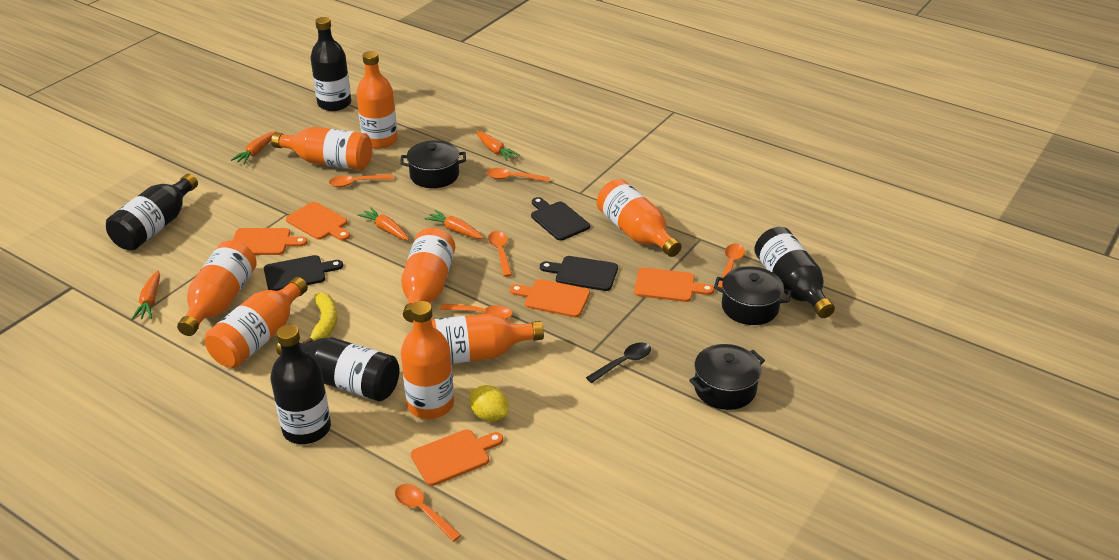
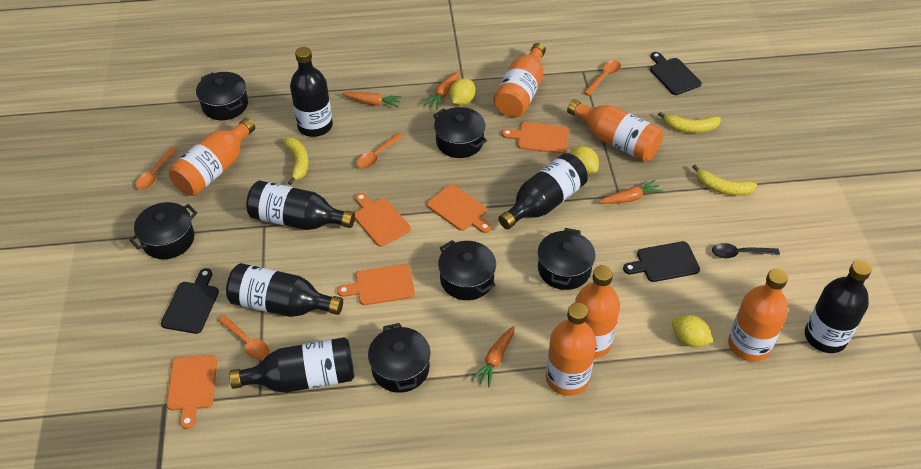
black bottle: 5 -> 6
black pot: 3 -> 6
orange bottle: 8 -> 6
orange carrot: 5 -> 4
orange spoon: 6 -> 4
yellow banana: 1 -> 3
yellow lemon: 1 -> 3

